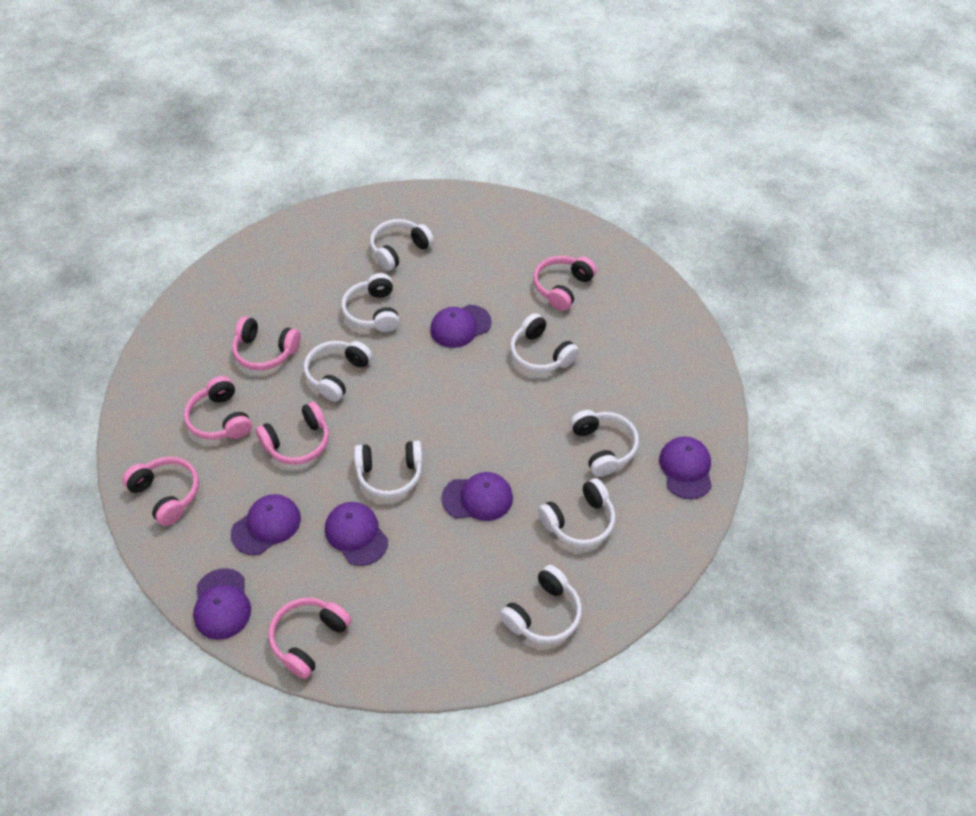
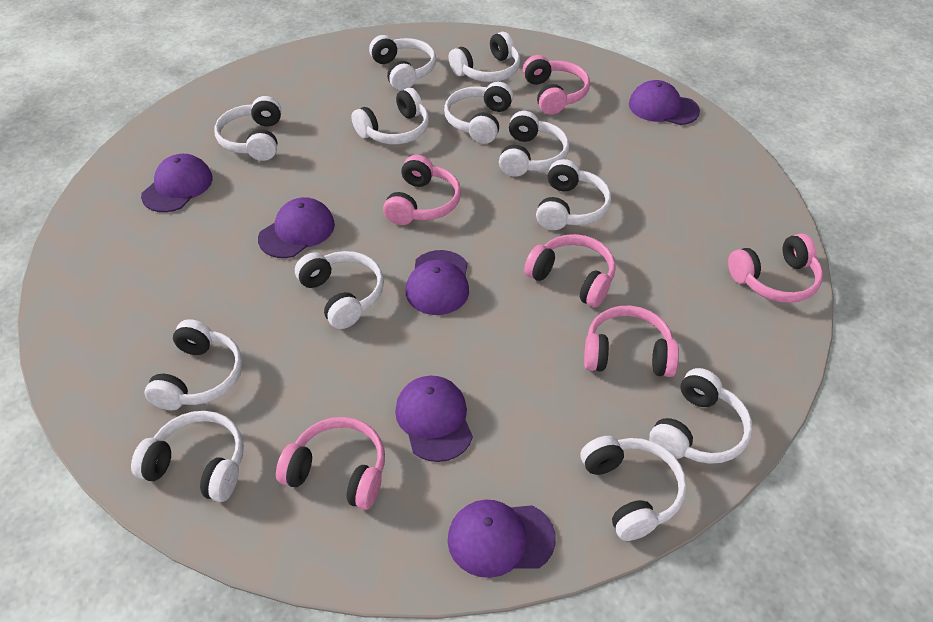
white headphones: 8 -> 12

